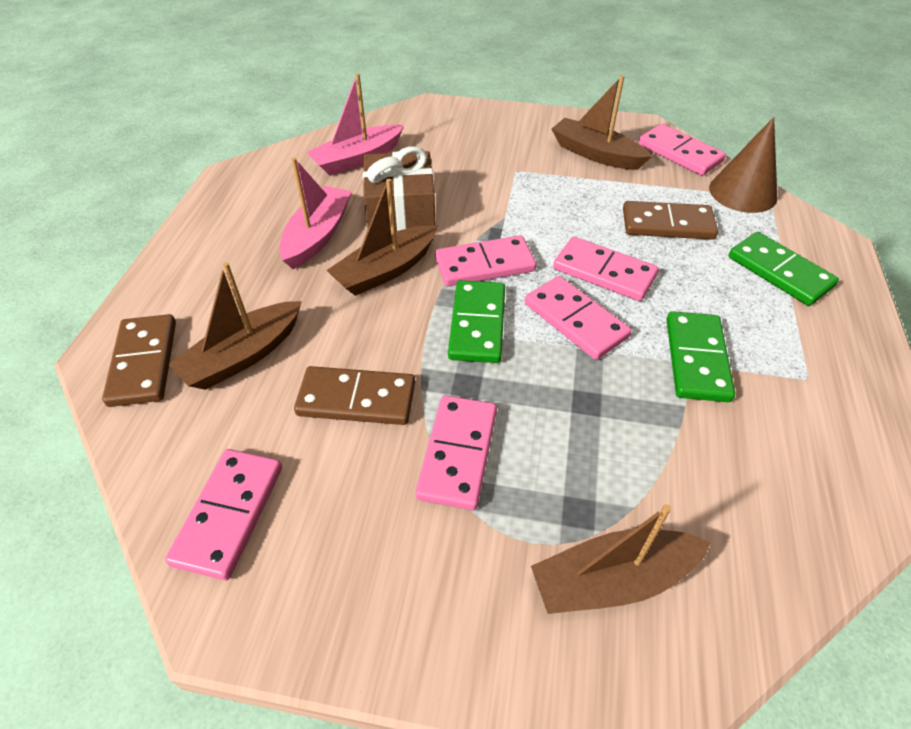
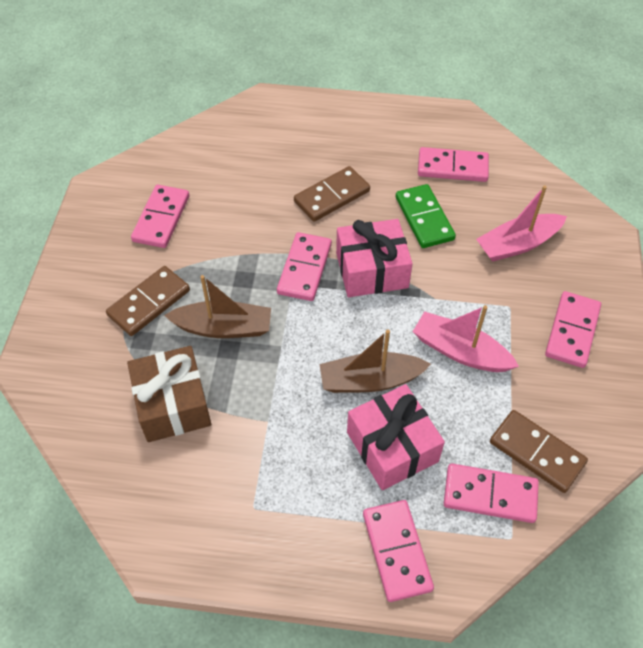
brown boat: 4 -> 2
brown cone: 1 -> 0
green domino: 3 -> 1
pink gift: 0 -> 2

